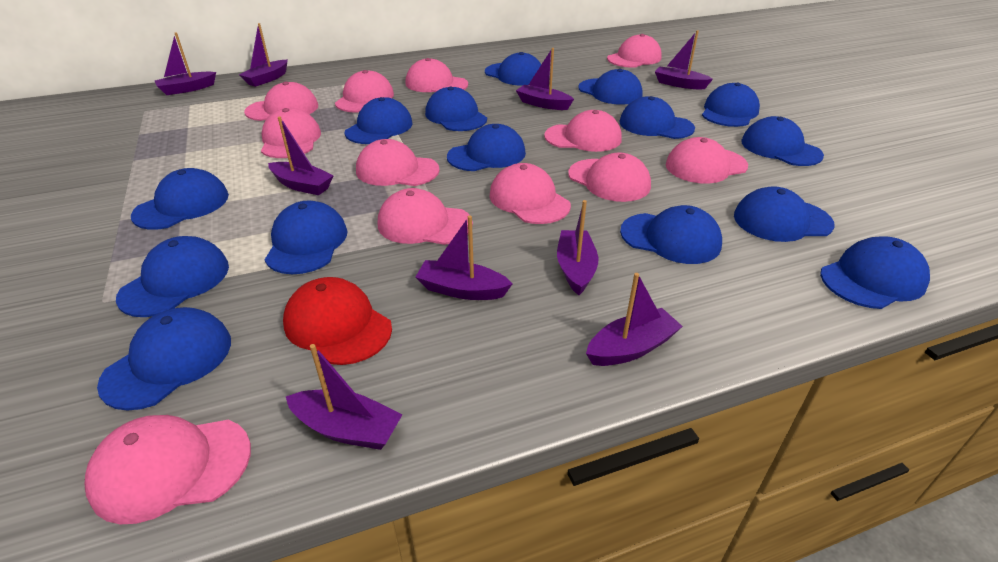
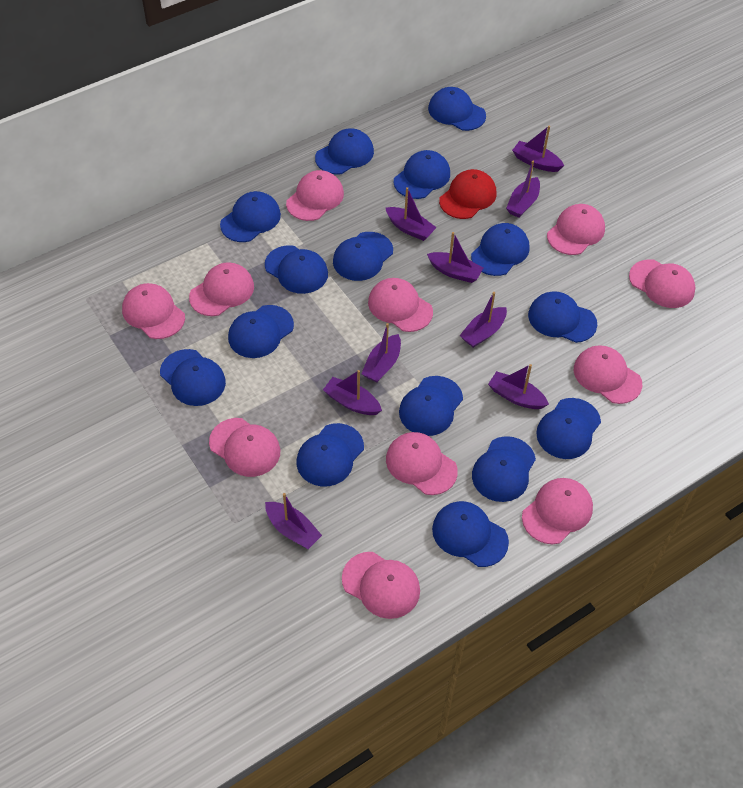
pink cap: 12 -> 11

